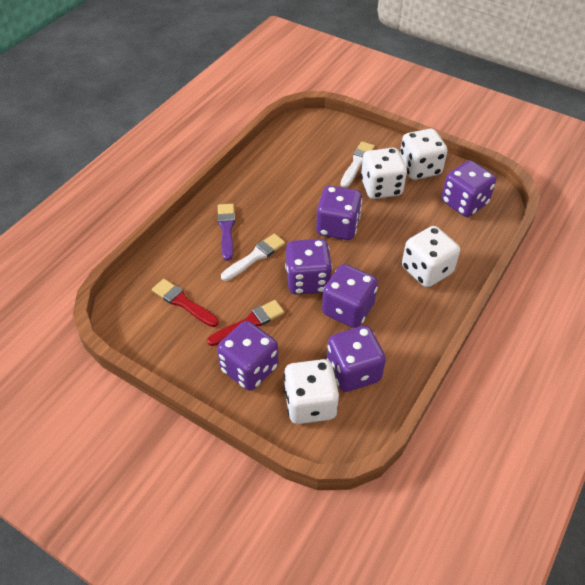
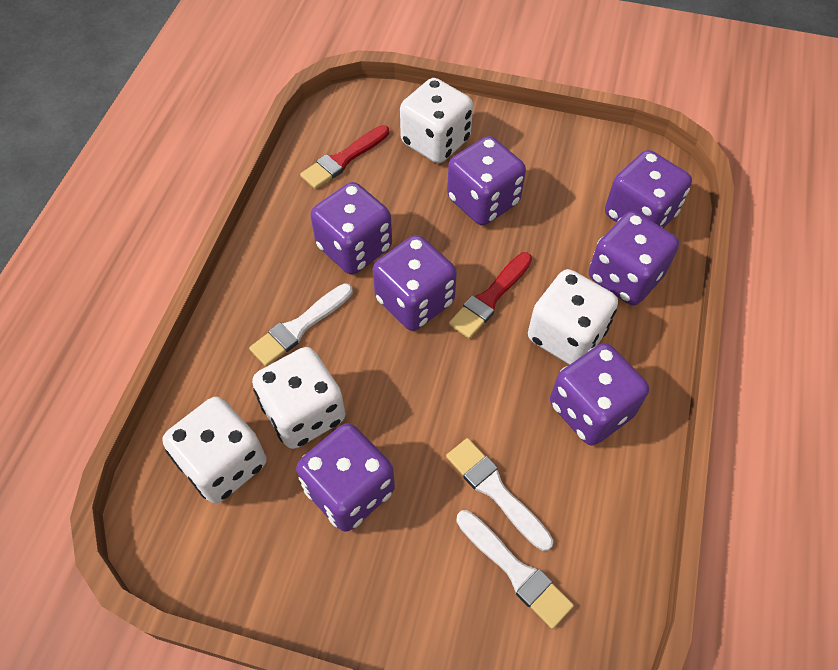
purple brush: 1 -> 0
purple dice: 6 -> 7
white brush: 2 -> 3

